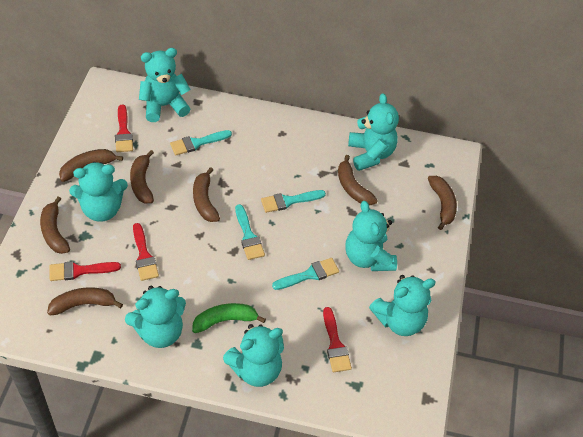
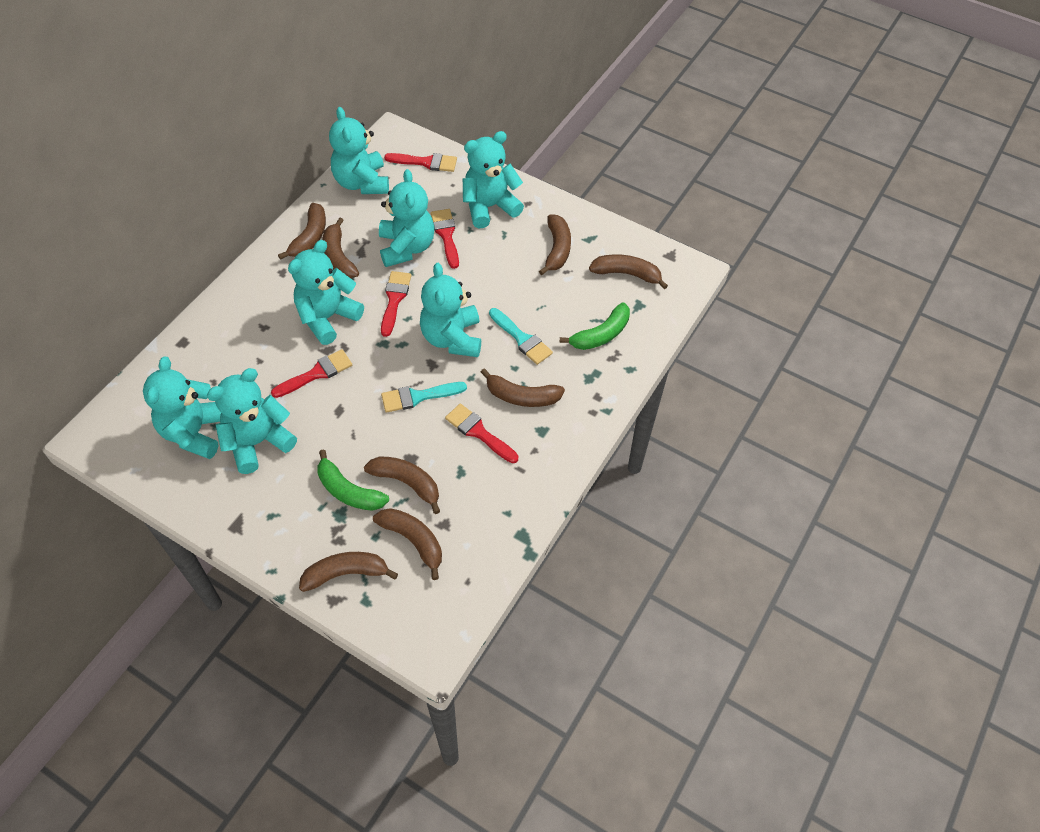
brown banana: 7 -> 8
green banana: 1 -> 2
red brush: 4 -> 5
turquoise brush: 4 -> 2

